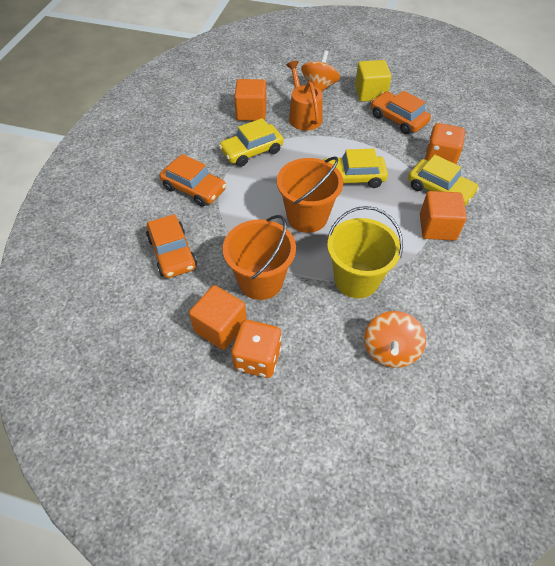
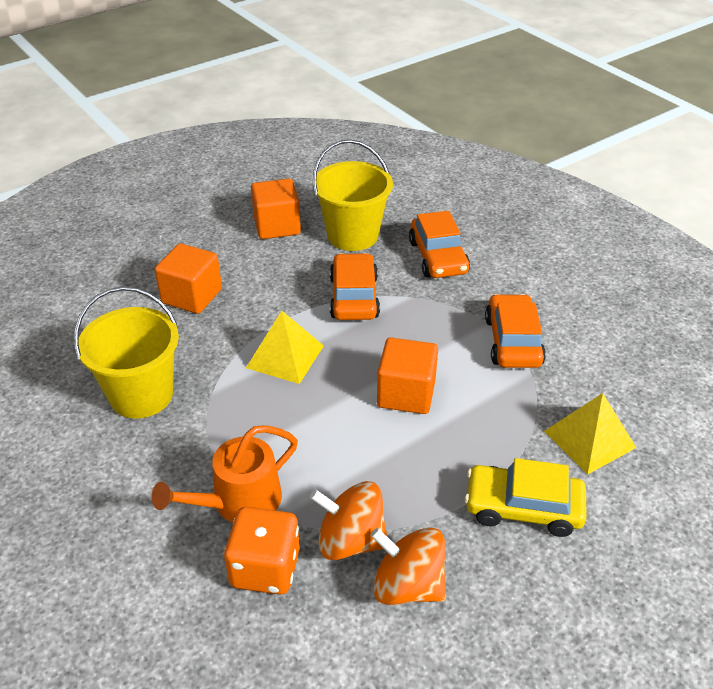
orange bucket: 2 -> 0
orange dice: 2 -> 1
yellow bucket: 1 -> 2
yellow car: 3 -> 1
yellow cube: 1 -> 0
yellow pyramid: 0 -> 2

